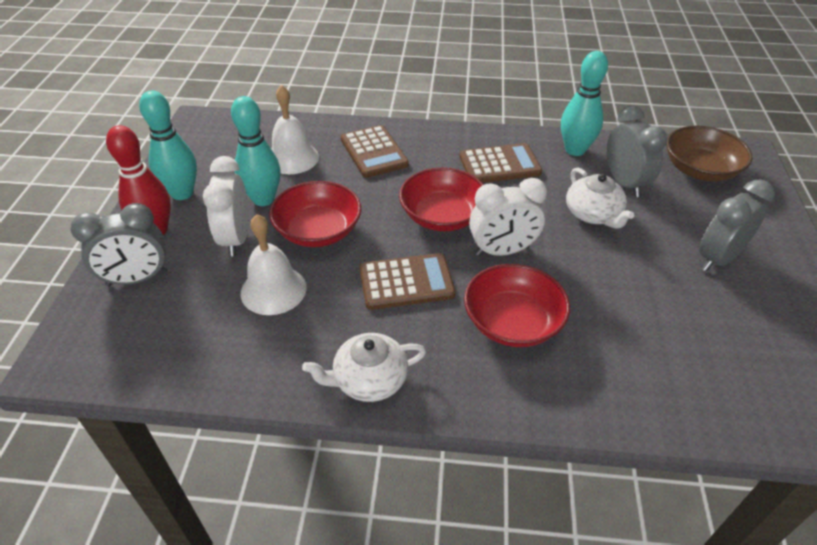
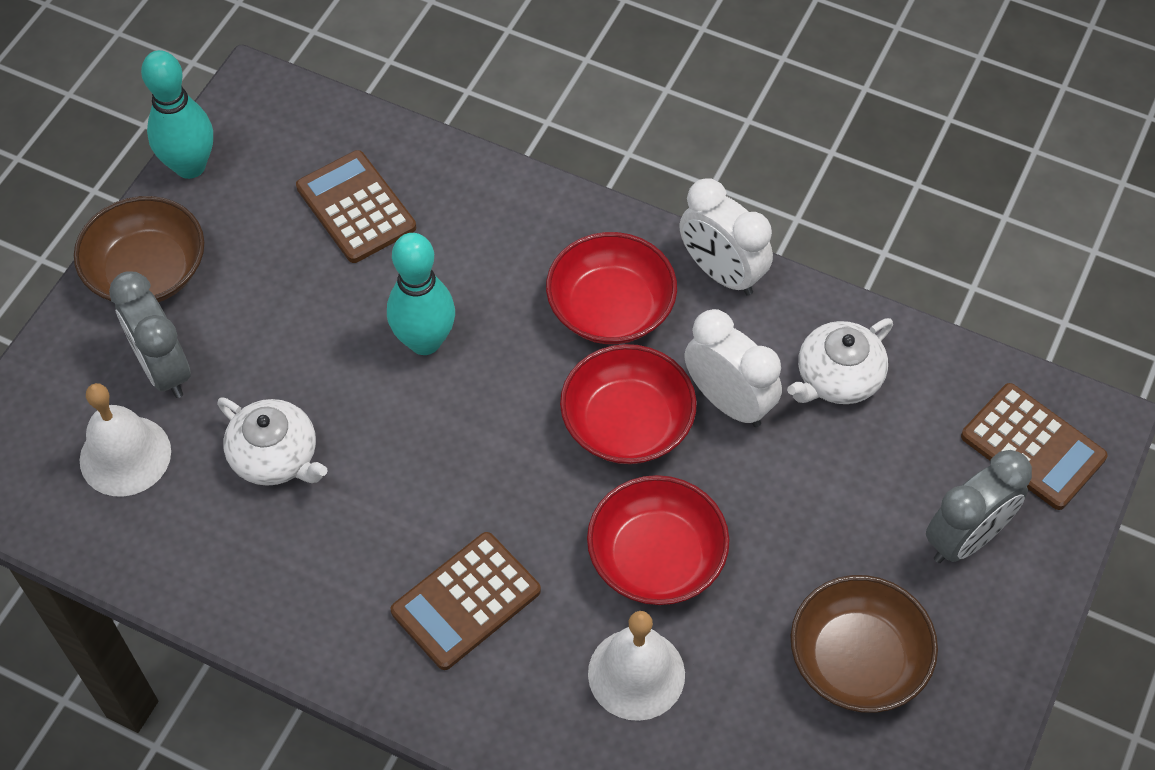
brown bowl: 1 -> 2
grey clock: 3 -> 2
red bowling pin: 1 -> 0
turquoise bowling pin: 3 -> 2

